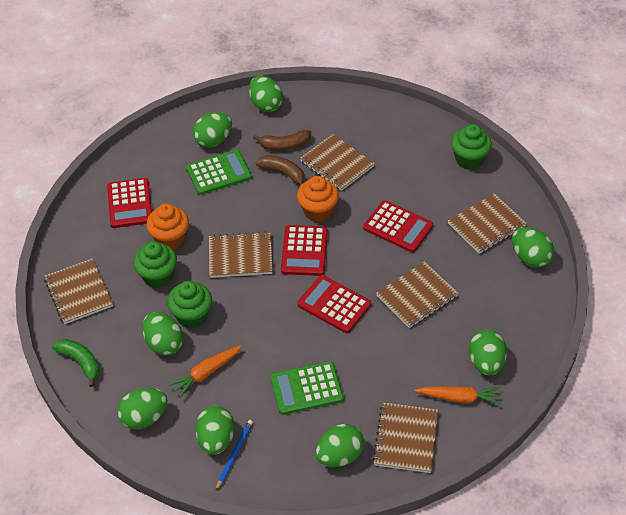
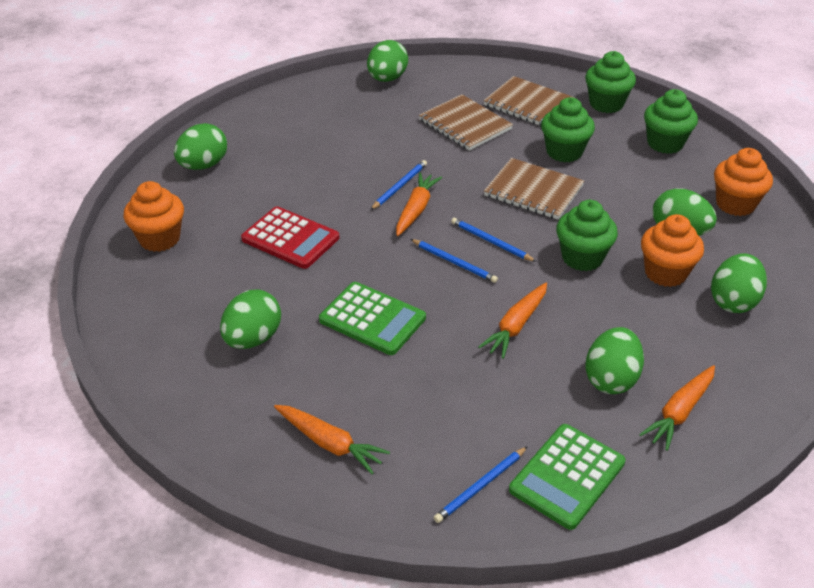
blue pencil: 1 -> 4
brown banana: 2 -> 0
brown notebook: 6 -> 3
green banana: 1 -> 0
green cupcake: 3 -> 4
green egg: 8 -> 6
orange carrot: 2 -> 4
orange cupcake: 2 -> 3
red calculator: 4 -> 1

